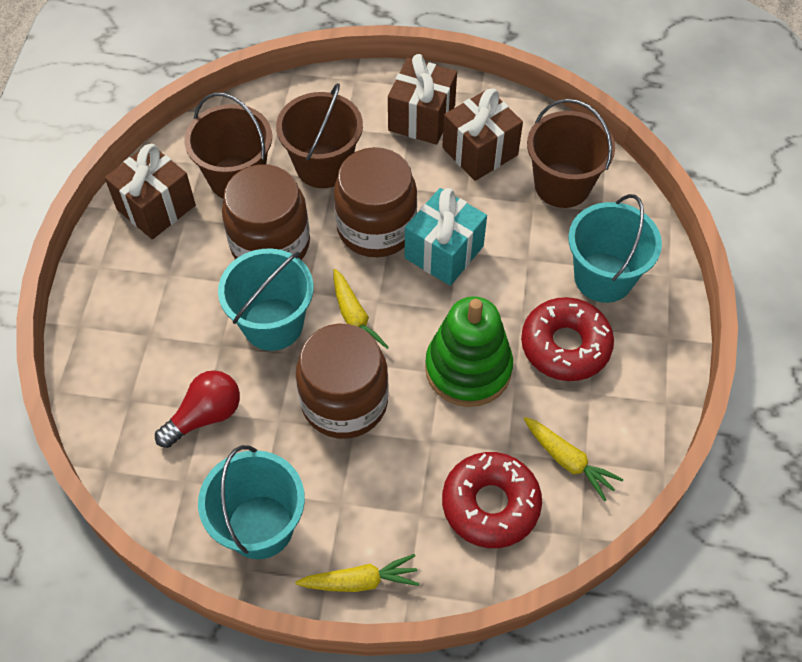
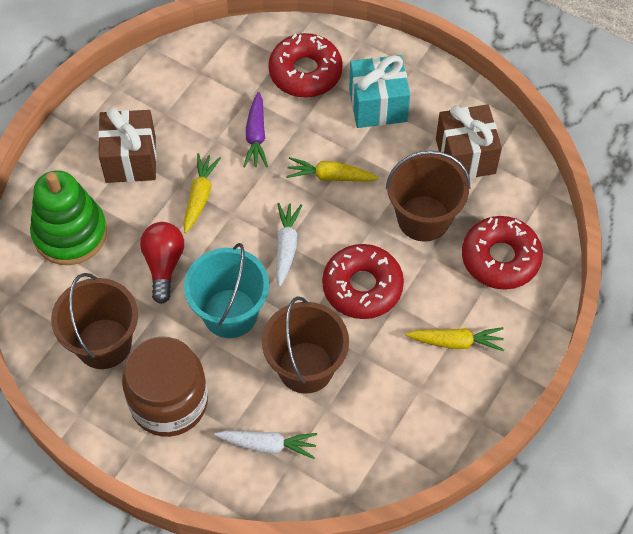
brown gift: 3 -> 2
brown jar: 3 -> 1
purple carrot: 0 -> 1
red donut: 2 -> 3
turquoise bucket: 3 -> 1
white carrot: 0 -> 2

